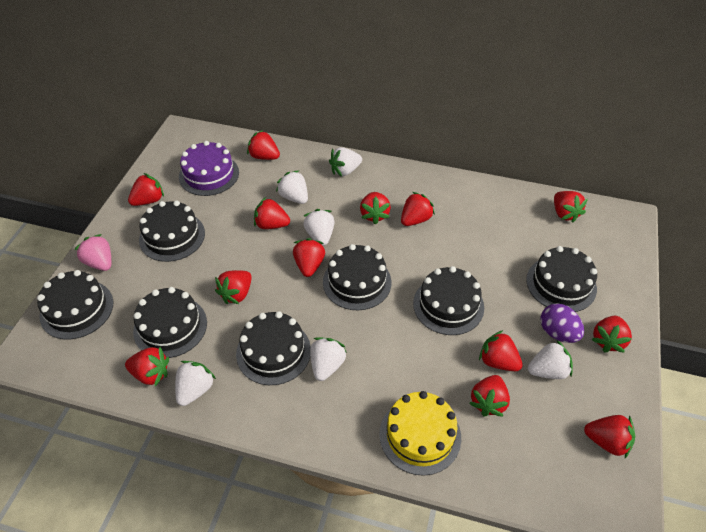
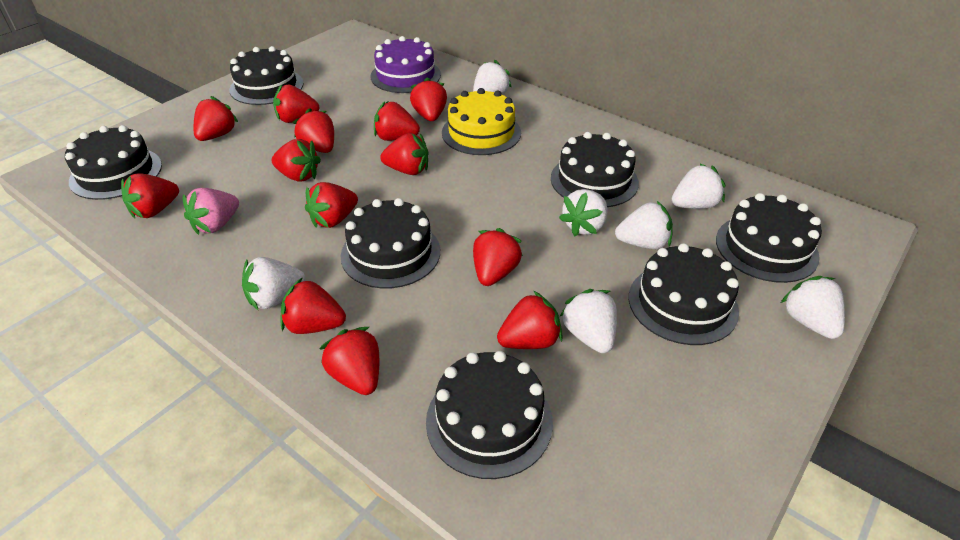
purple egg: 1 -> 0
white strawberry: 6 -> 7

